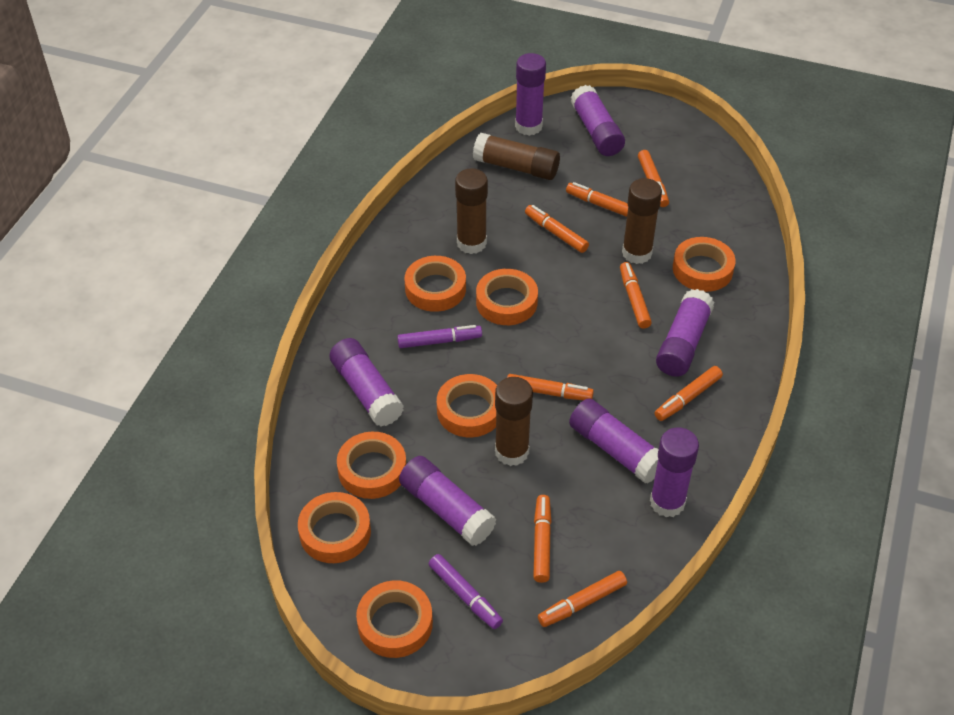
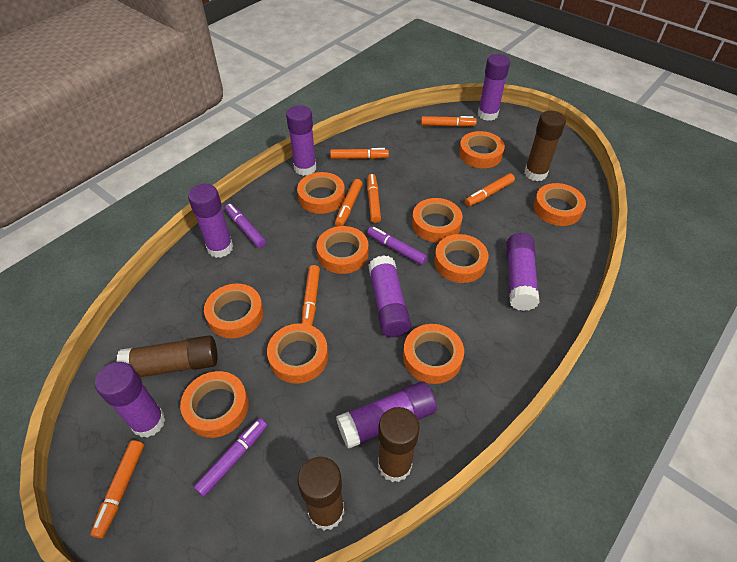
orange marker: 8 -> 7
orange tape: 7 -> 10
purple marker: 2 -> 3

